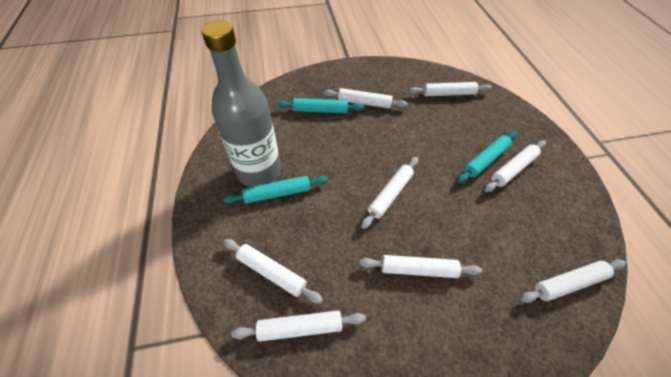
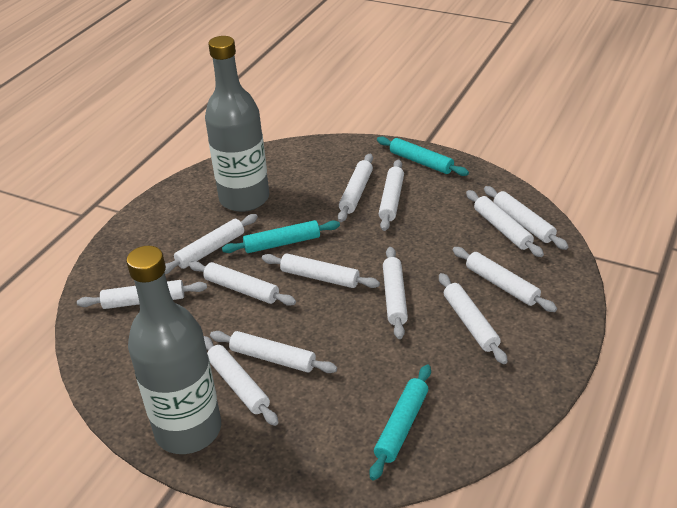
grey bottle: 1 -> 2
white rolling pin: 8 -> 13

